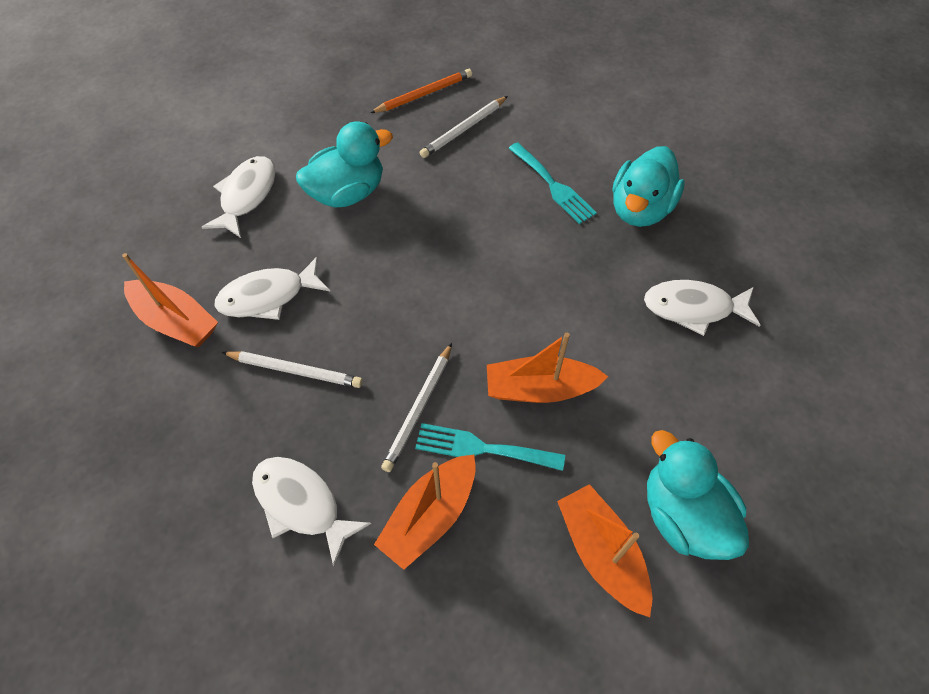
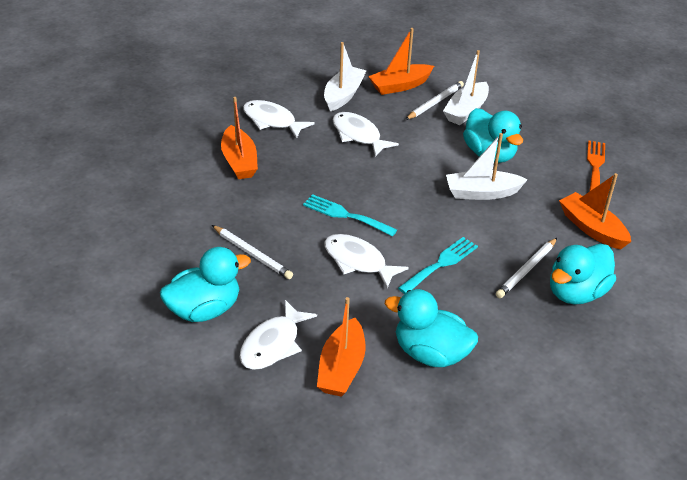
orange fork: 0 -> 1
orange pencil: 1 -> 0
turquoise duck: 3 -> 4
white boat: 0 -> 3

